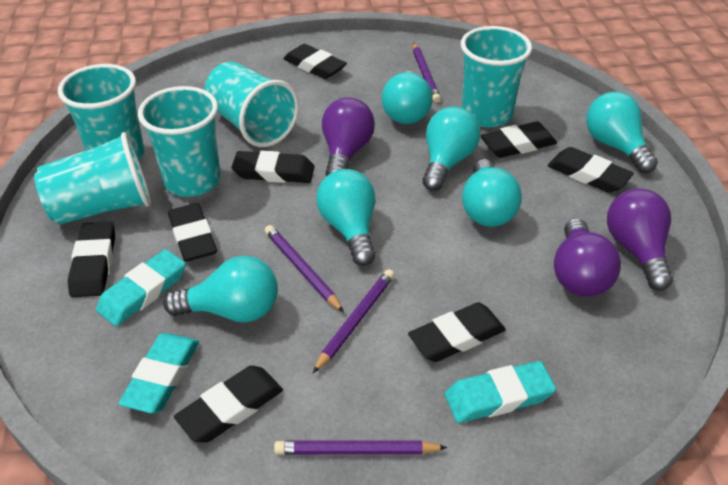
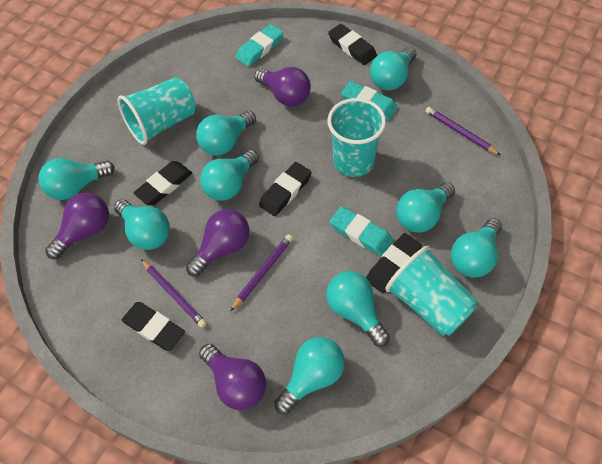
black eraser: 8 -> 5
purple light bulb: 3 -> 4
purple pencil: 4 -> 3
turquoise cup: 5 -> 3
turquoise light bulb: 6 -> 9

